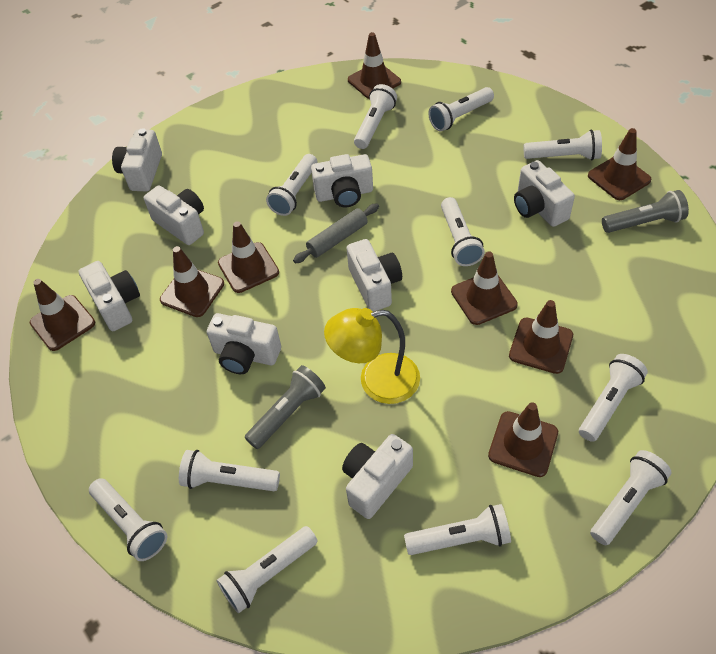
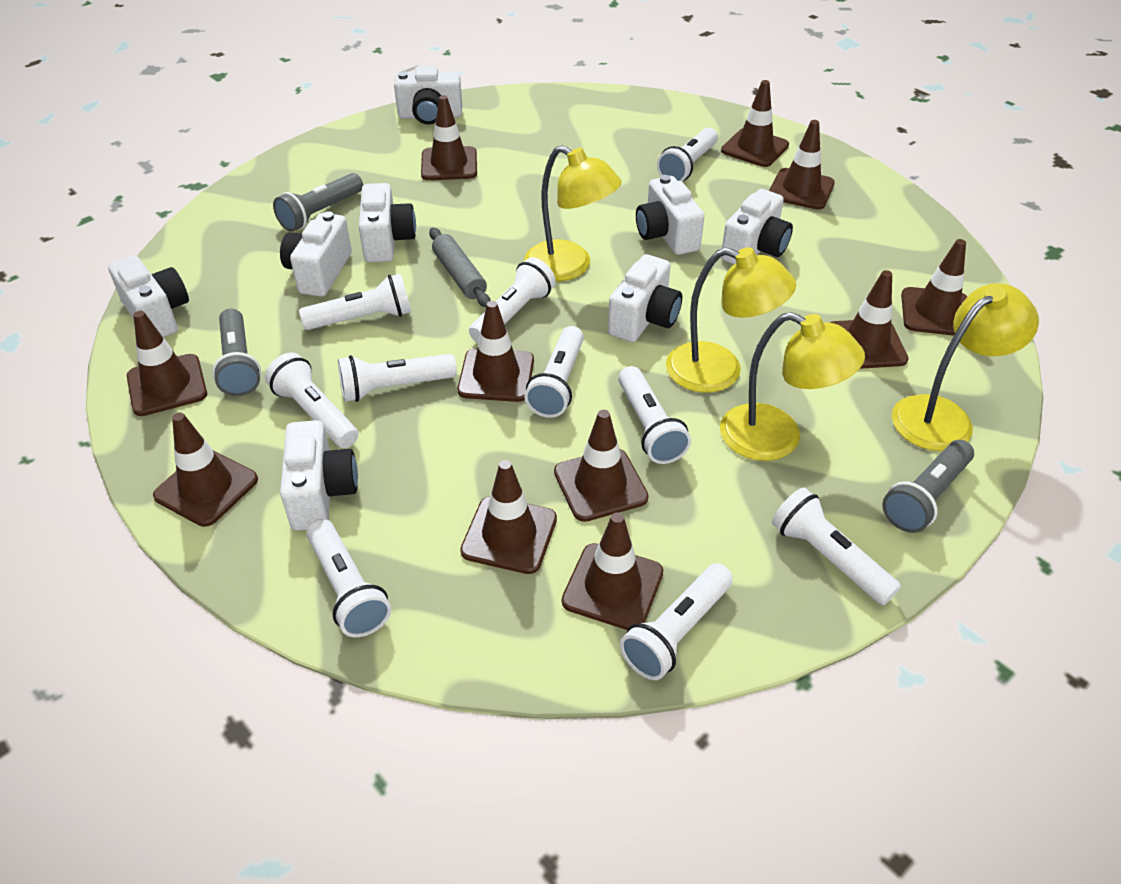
brown traffic cone: 8 -> 11
grey flashlight: 2 -> 3
white flashlight: 11 -> 10
yellow lamp: 1 -> 4

